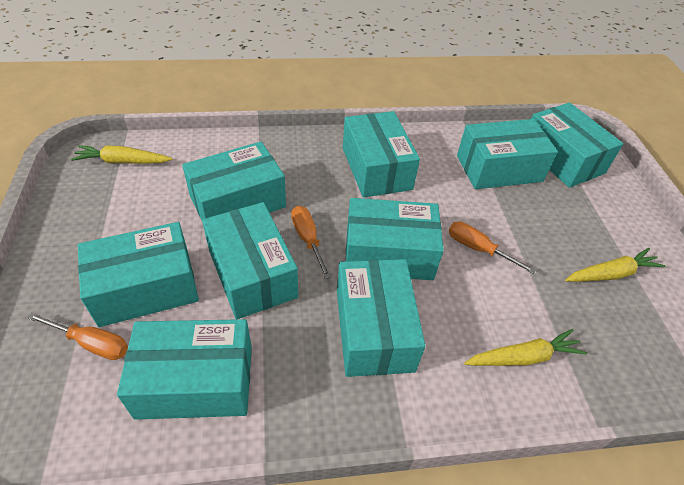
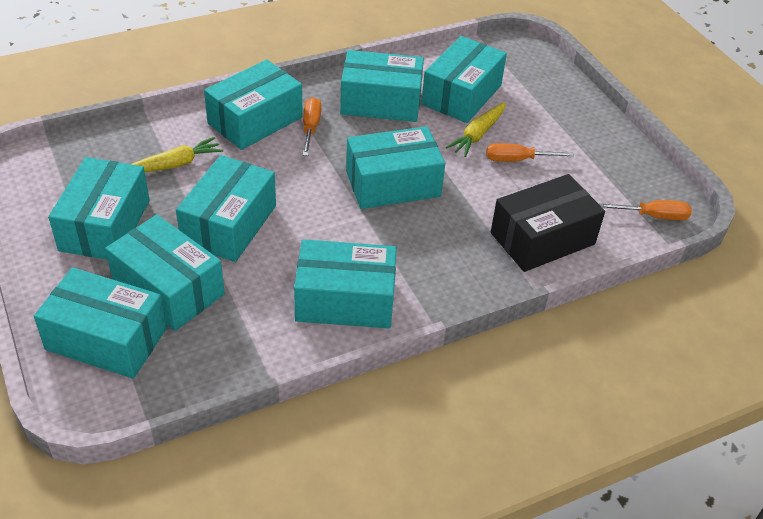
black box: 0 -> 1
yellow carrot: 3 -> 2

